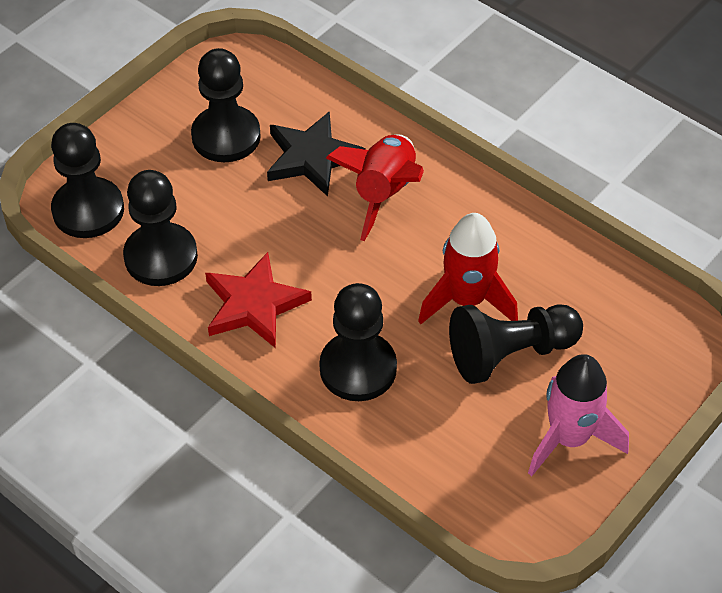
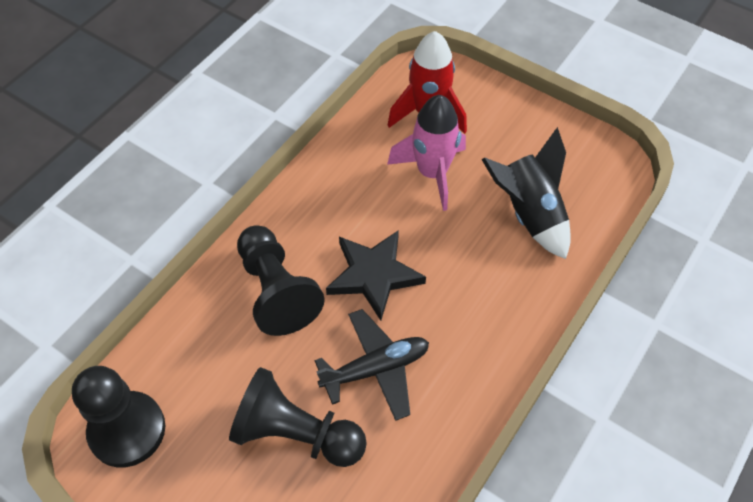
black pawn: 5 -> 3
black plane: 0 -> 1
black rocket: 0 -> 1
red rocket: 2 -> 1
red star: 1 -> 0

